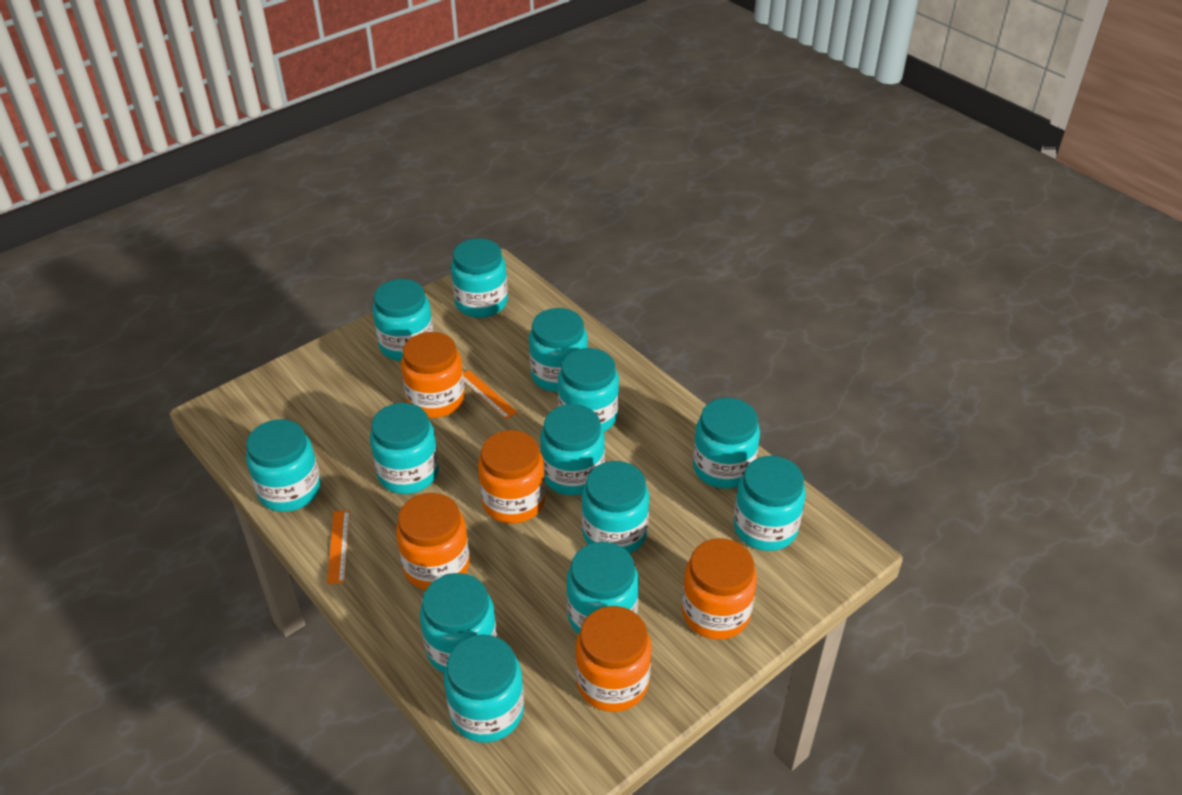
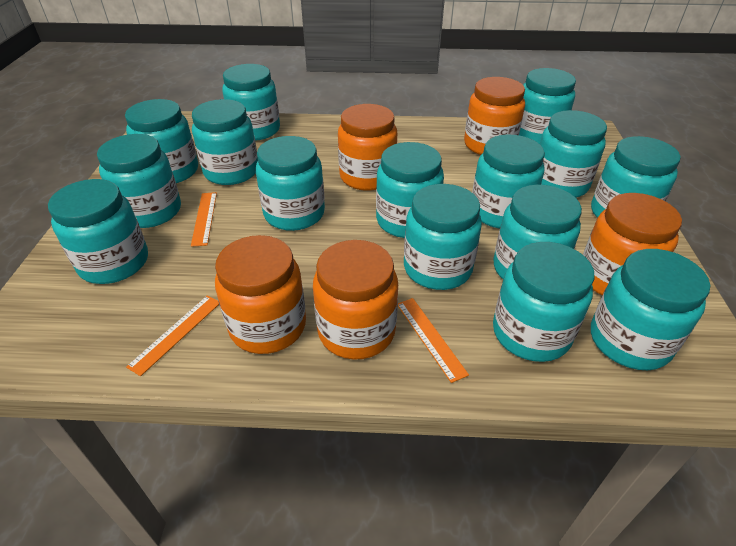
orange ruler: 2 -> 3
turquoise jar: 13 -> 15

